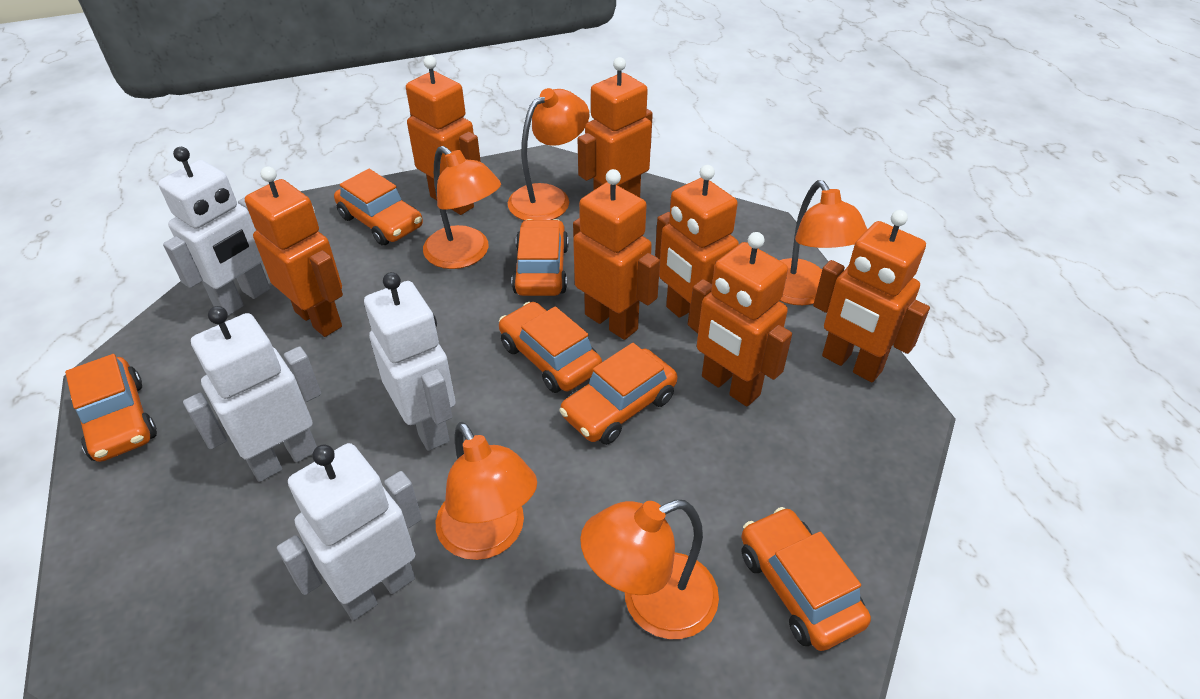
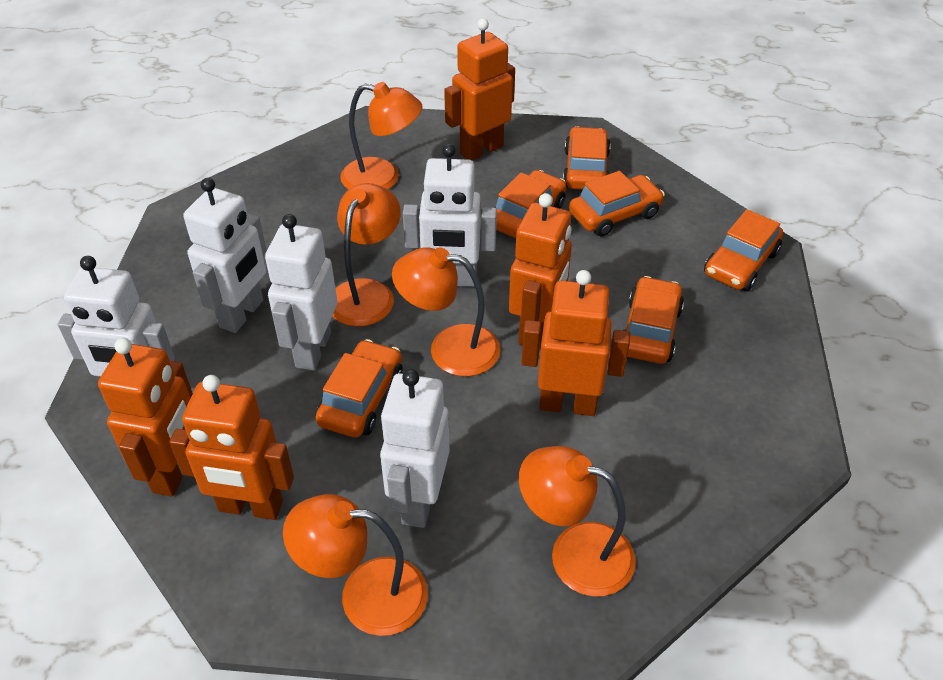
orange robot: 7 -> 5
white robot: 4 -> 5

